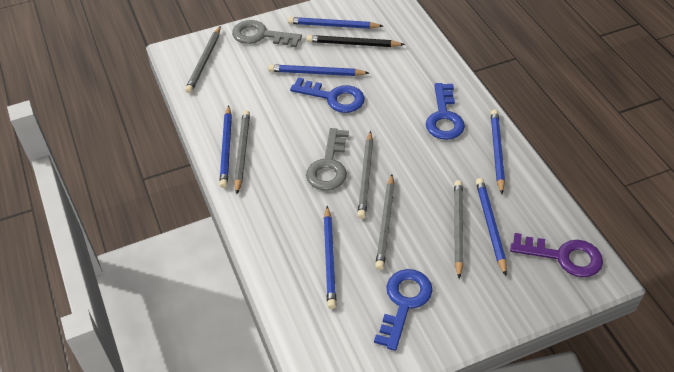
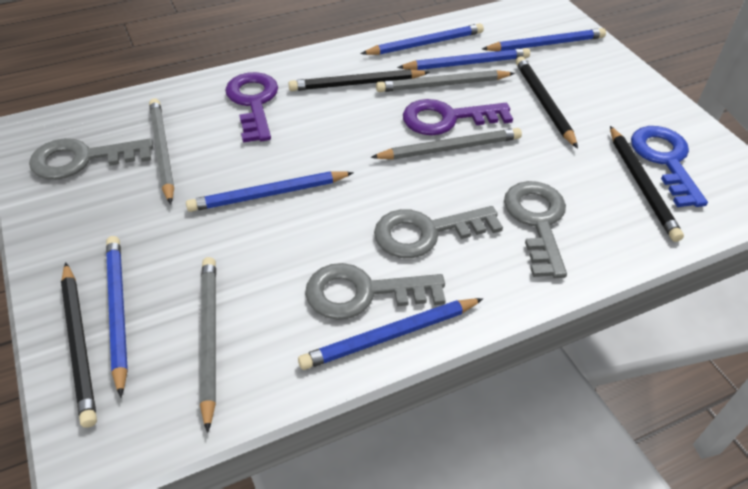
black pencil: 1 -> 4
blue key: 3 -> 1
grey key: 2 -> 4
grey pencil: 5 -> 4
purple key: 1 -> 2

